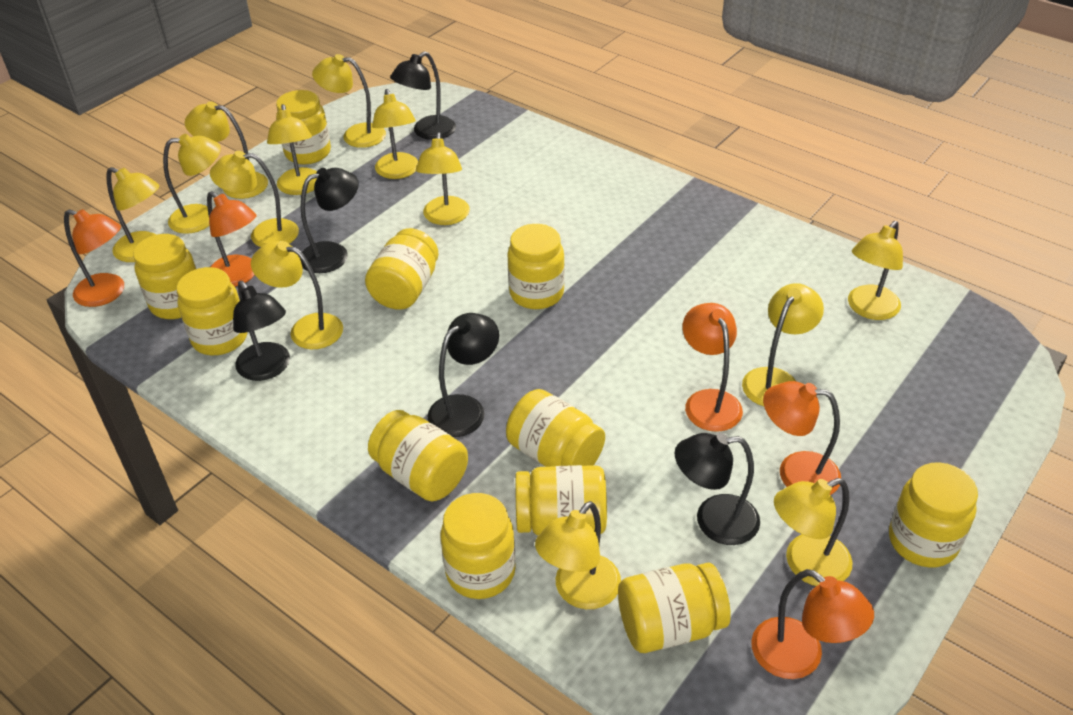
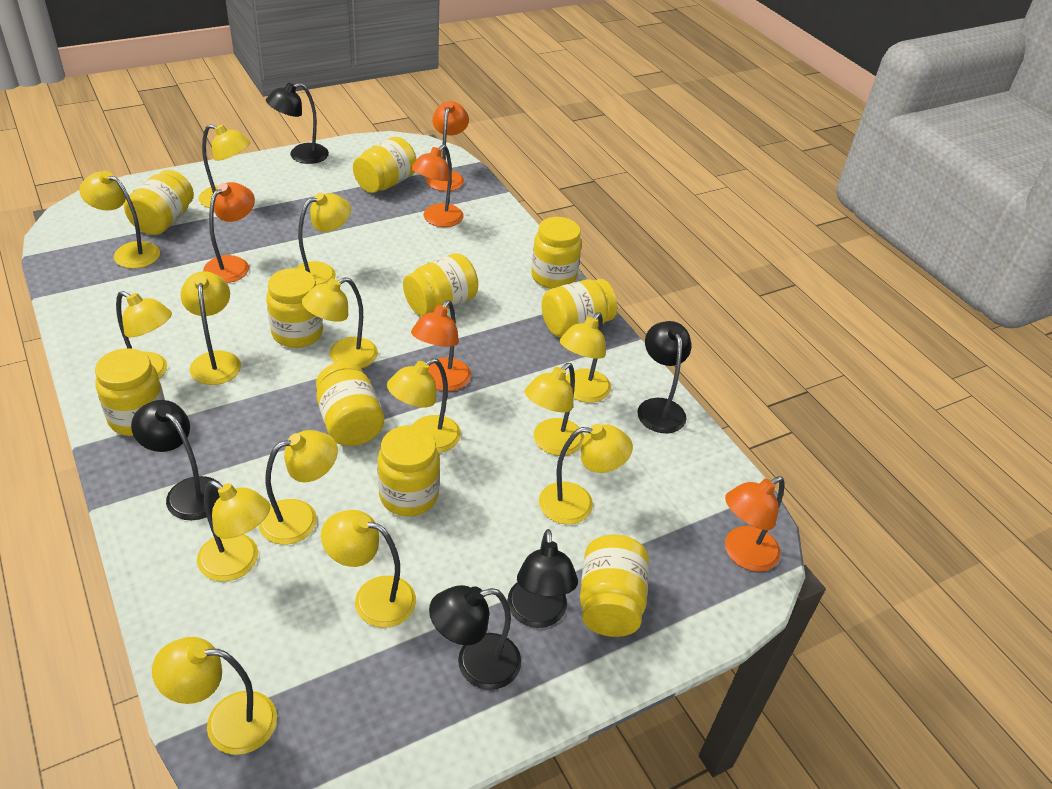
yellow jar: 11 -> 10
yellow lamp: 13 -> 14

